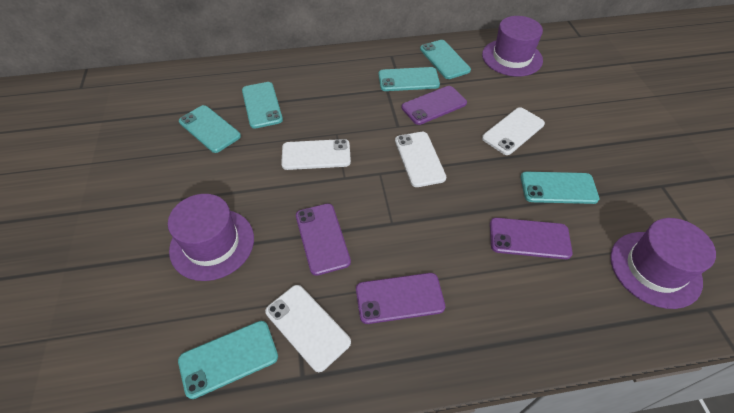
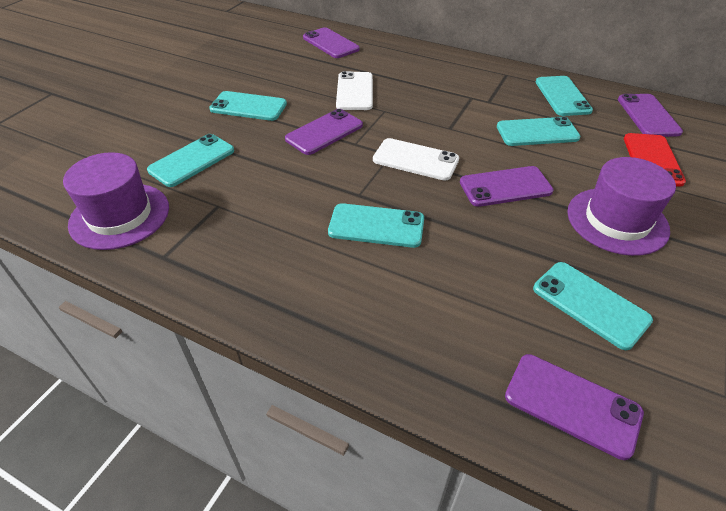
purple hat: 3 -> 2
purple phone: 4 -> 5
red phone: 0 -> 1
white phone: 4 -> 2

